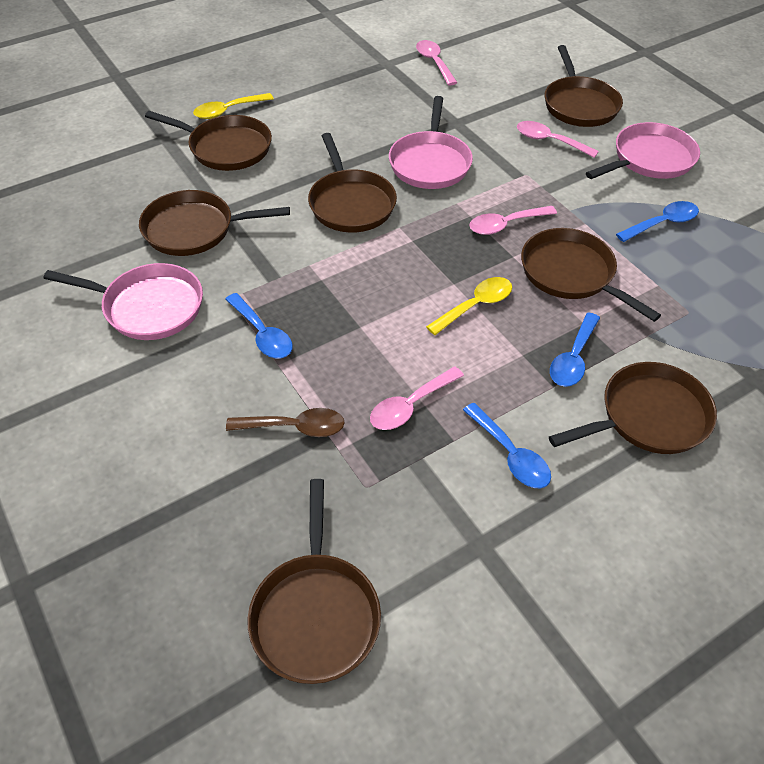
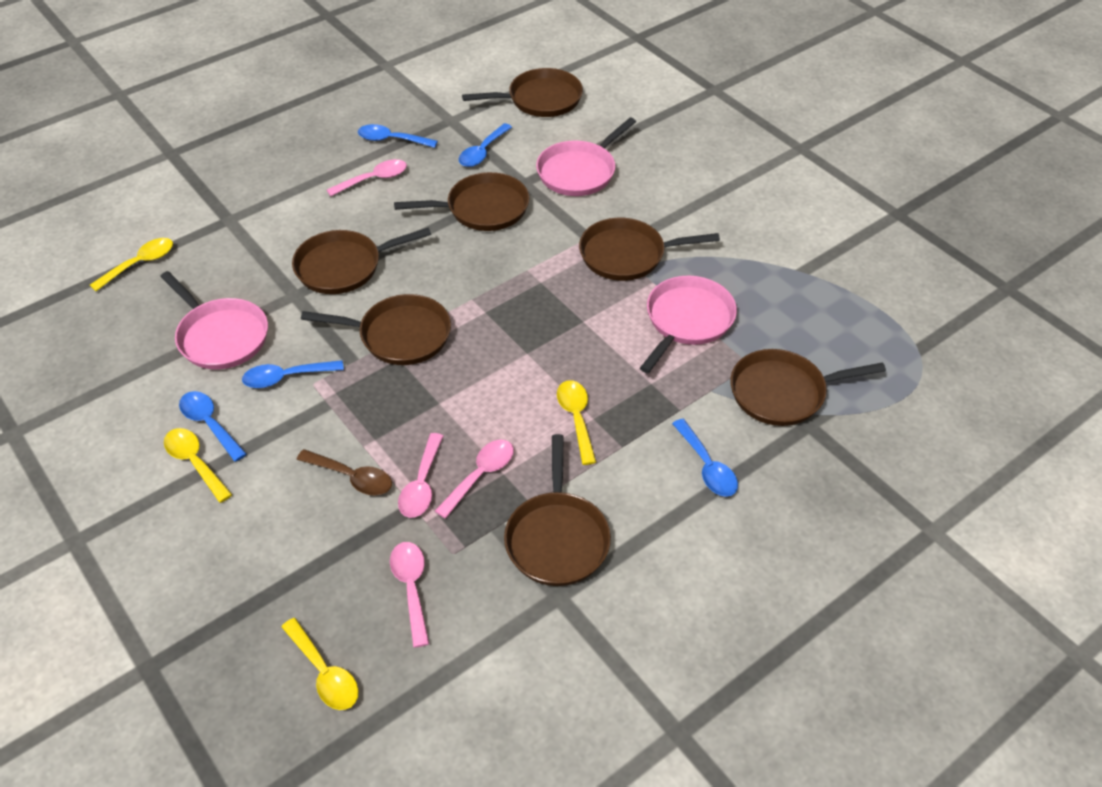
blue spoon: 4 -> 5
yellow spoon: 2 -> 4

